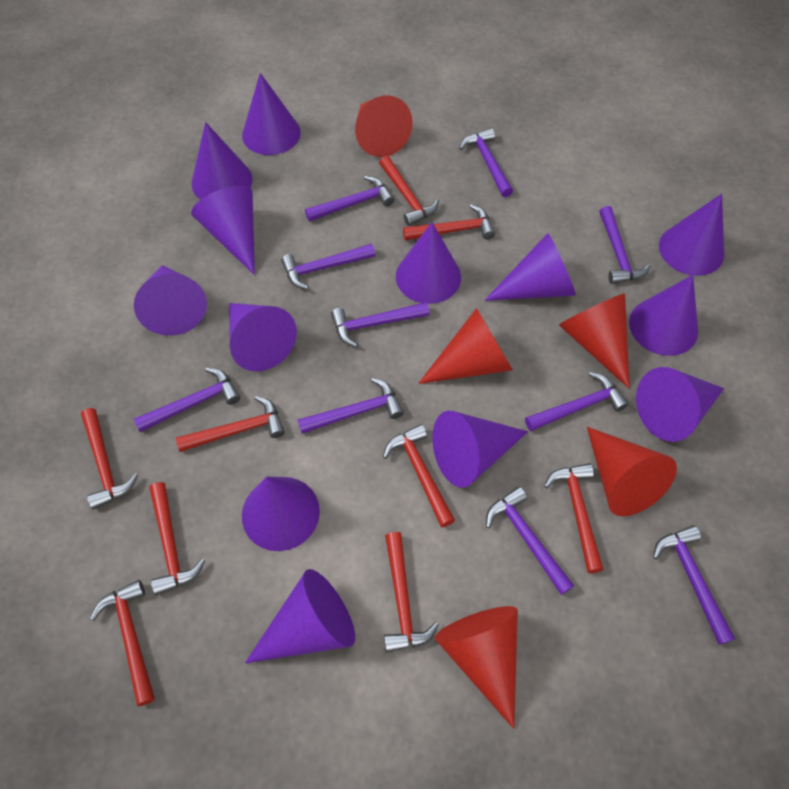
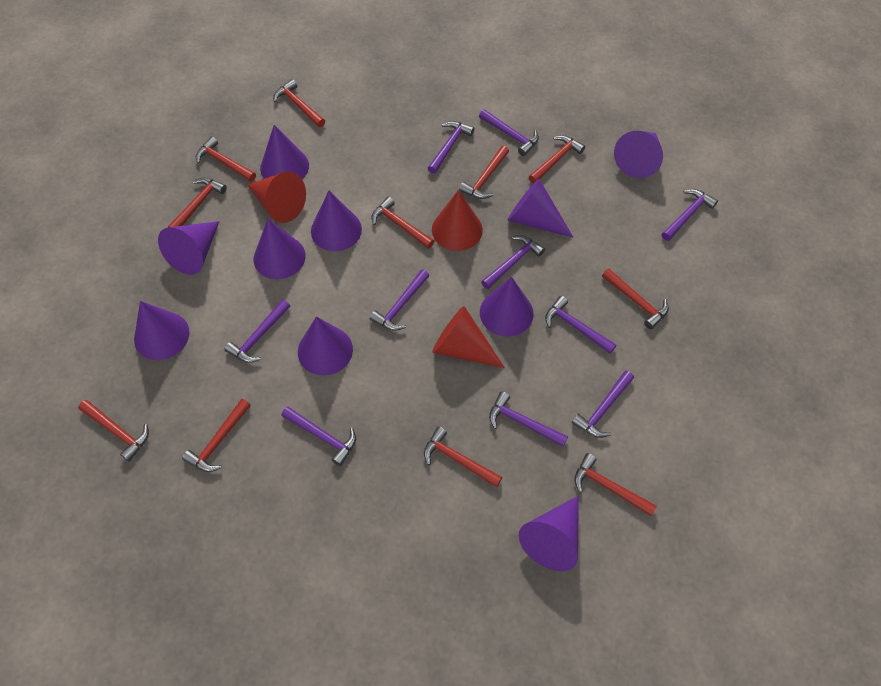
purple cone: 13 -> 10
red cone: 5 -> 3
red hammer: 9 -> 11

